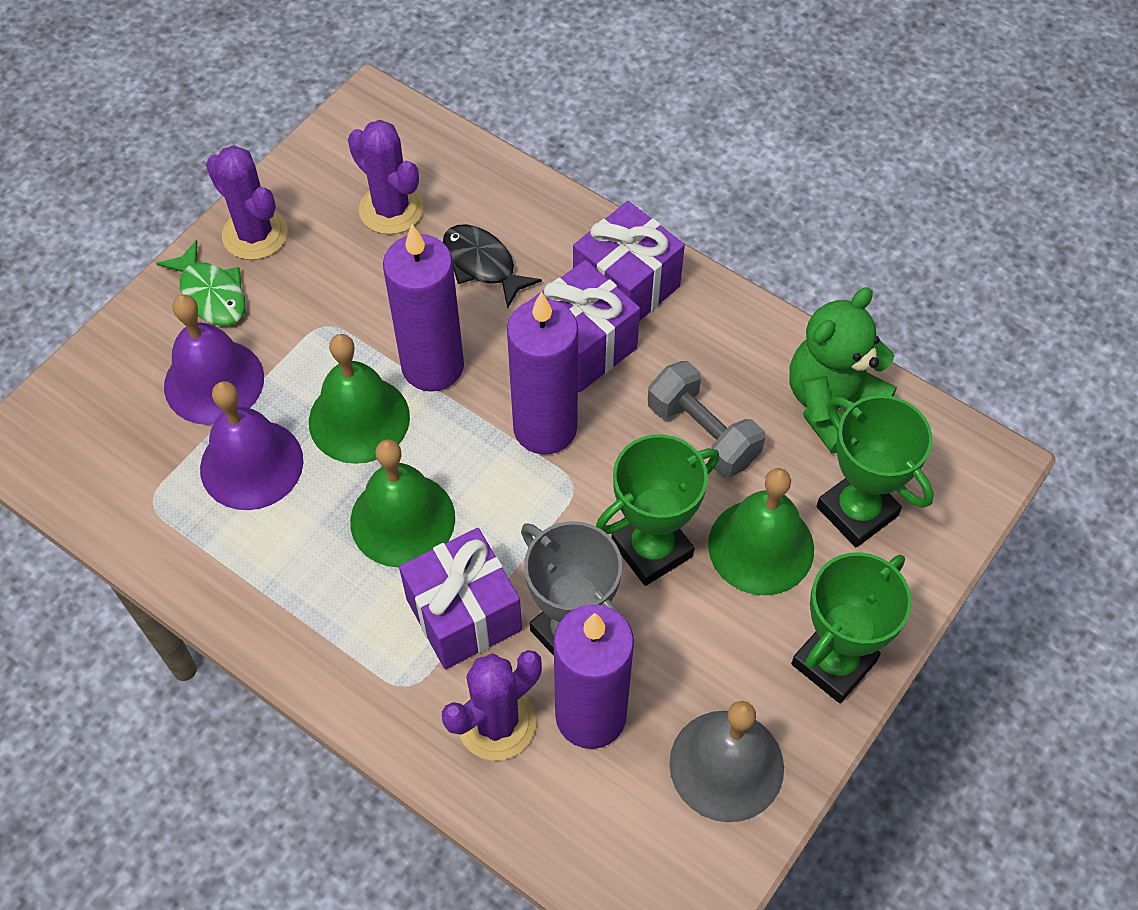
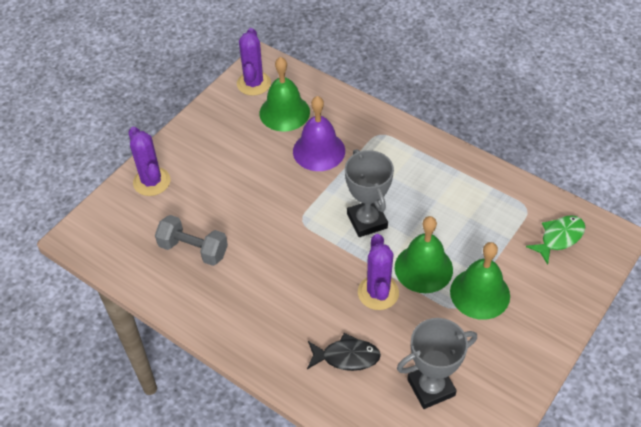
green teddy bear: 1 -> 0
green trophy: 3 -> 0
grey bell: 1 -> 0
grey trophy: 1 -> 2
purple bell: 2 -> 1
purple candle: 3 -> 0
purple gift: 3 -> 0

